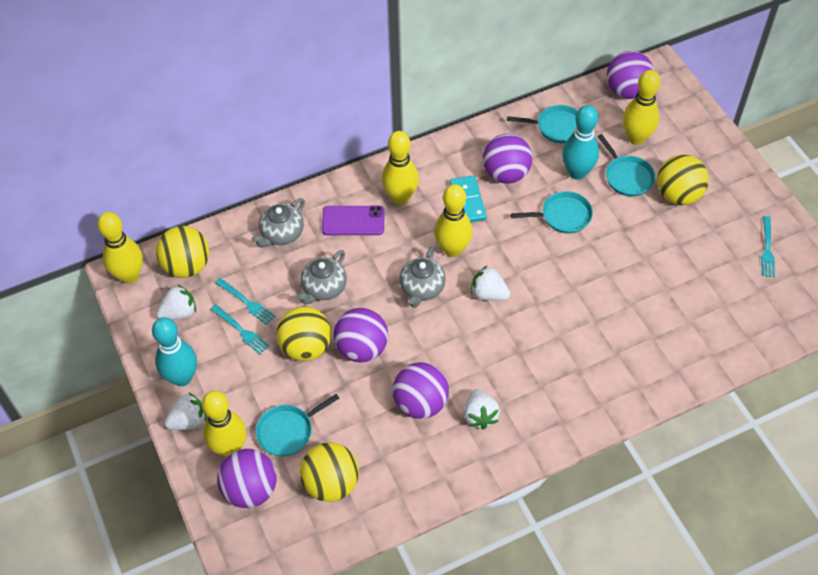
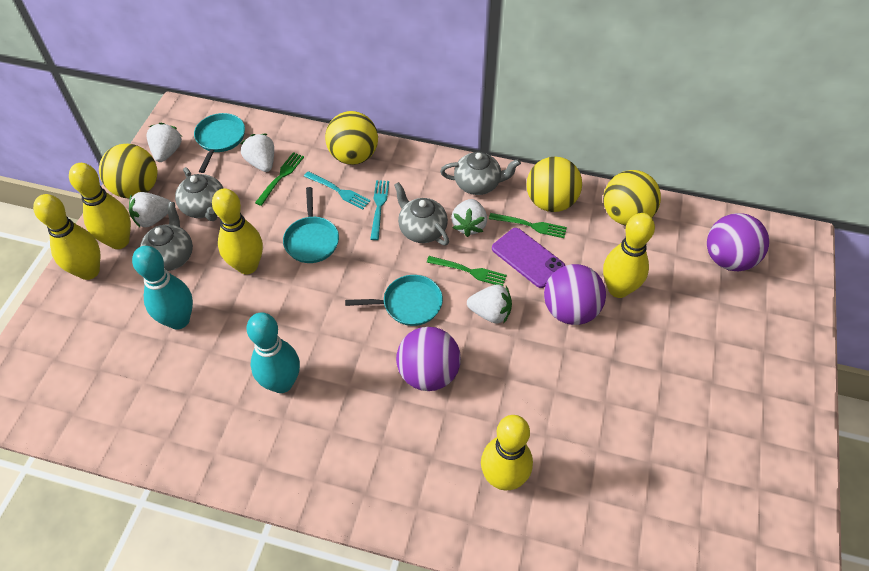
green fork: 0 -> 3
grey teapot: 3 -> 4
purple ball: 5 -> 3
turquoise domino: 1 -> 0
turquoise fork: 3 -> 2
turquoise pan: 4 -> 3
white strawberry: 4 -> 5

